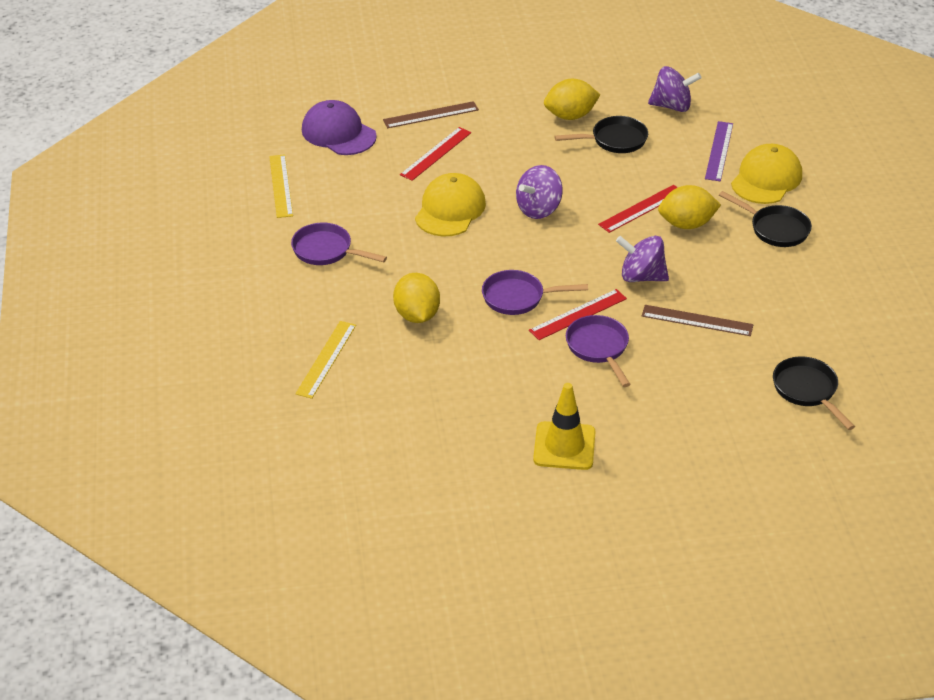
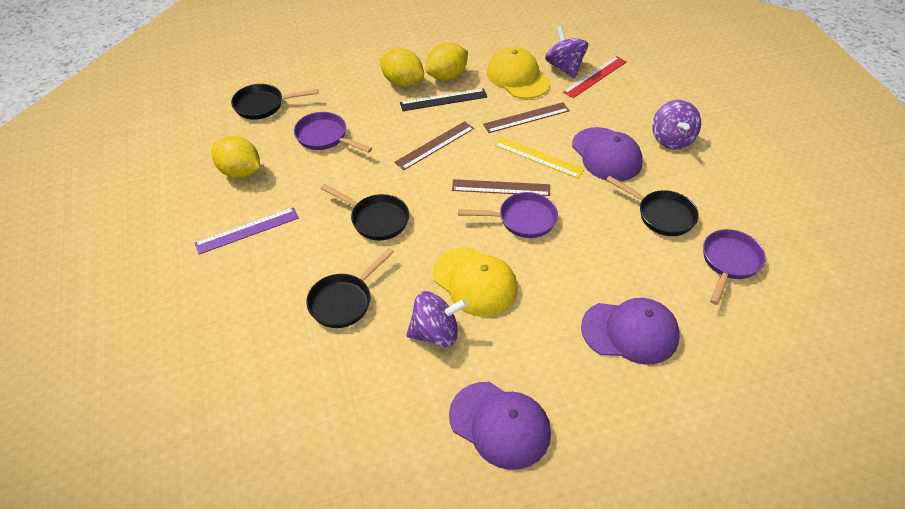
black pan: 3 -> 4
black ruler: 0 -> 1
brown ruler: 2 -> 3
purple cap: 1 -> 3
red ruler: 3 -> 1
yellow ruler: 2 -> 1
yellow traffic cone: 1 -> 0

